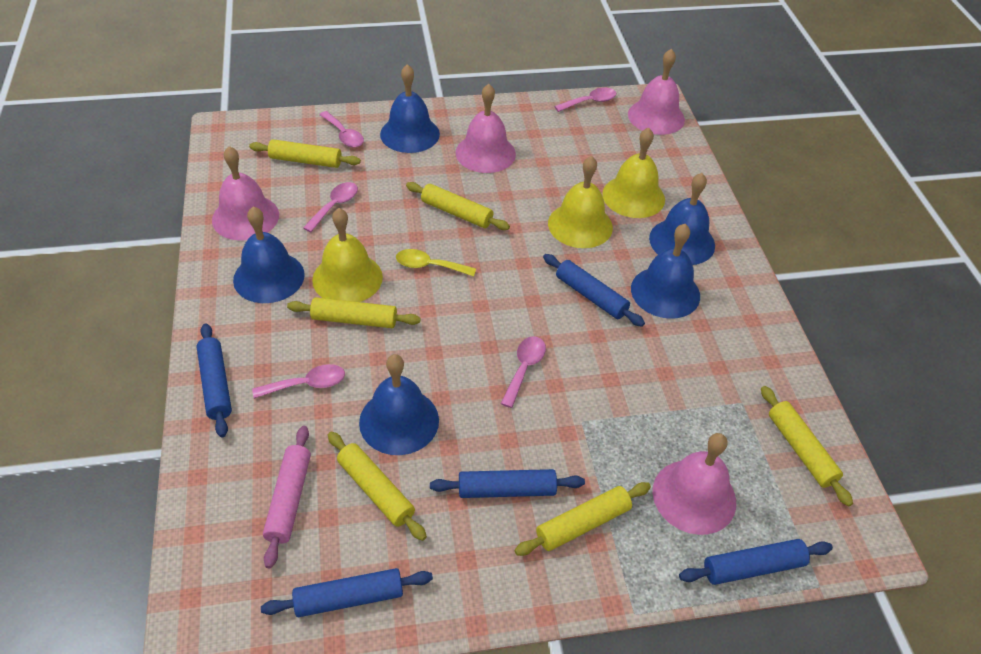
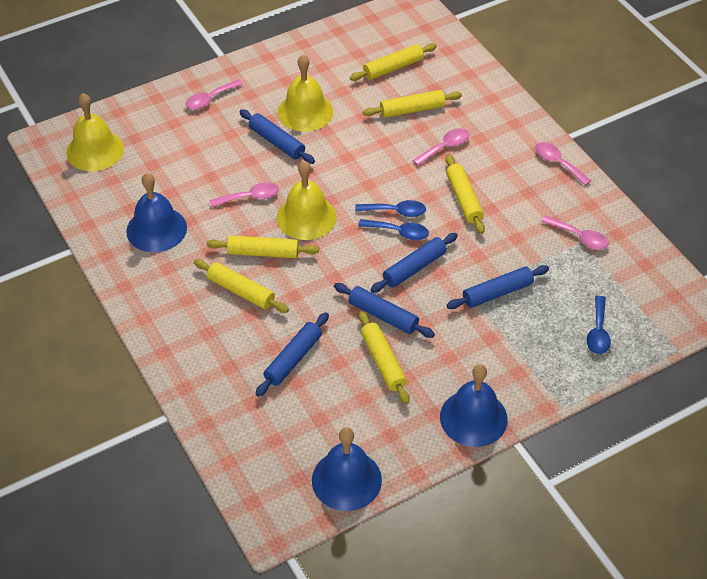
blue bell: 5 -> 3
blue spoon: 0 -> 3
pink bell: 4 -> 0
pink rolling pin: 1 -> 0
yellow spoon: 1 -> 0

